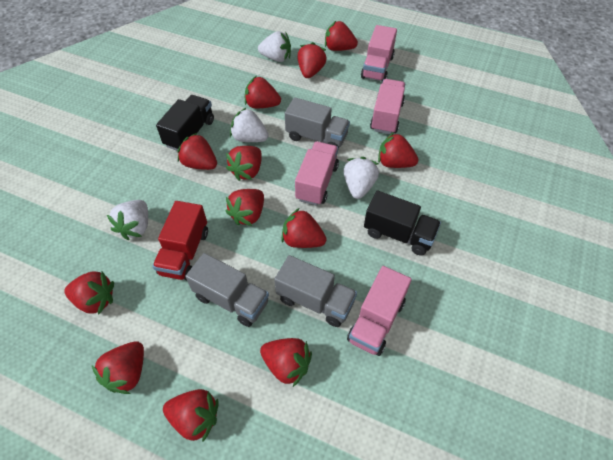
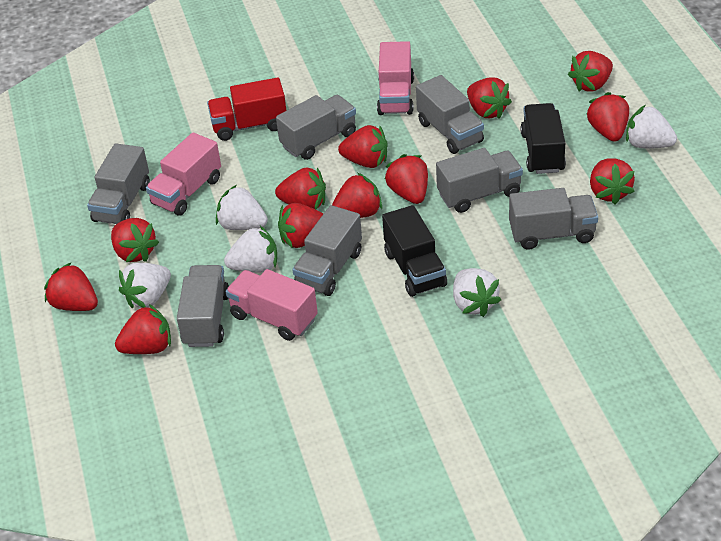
grey truck: 3 -> 7
pink truck: 4 -> 3
white strawberry: 4 -> 5

